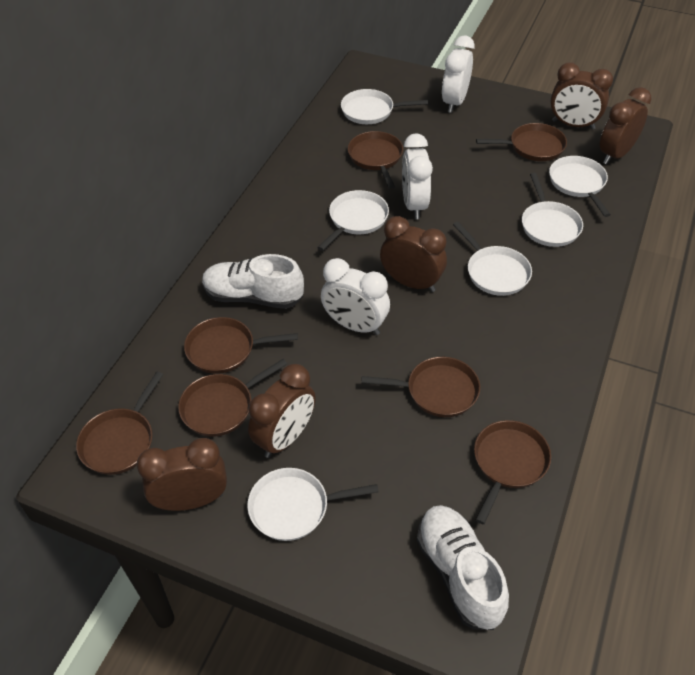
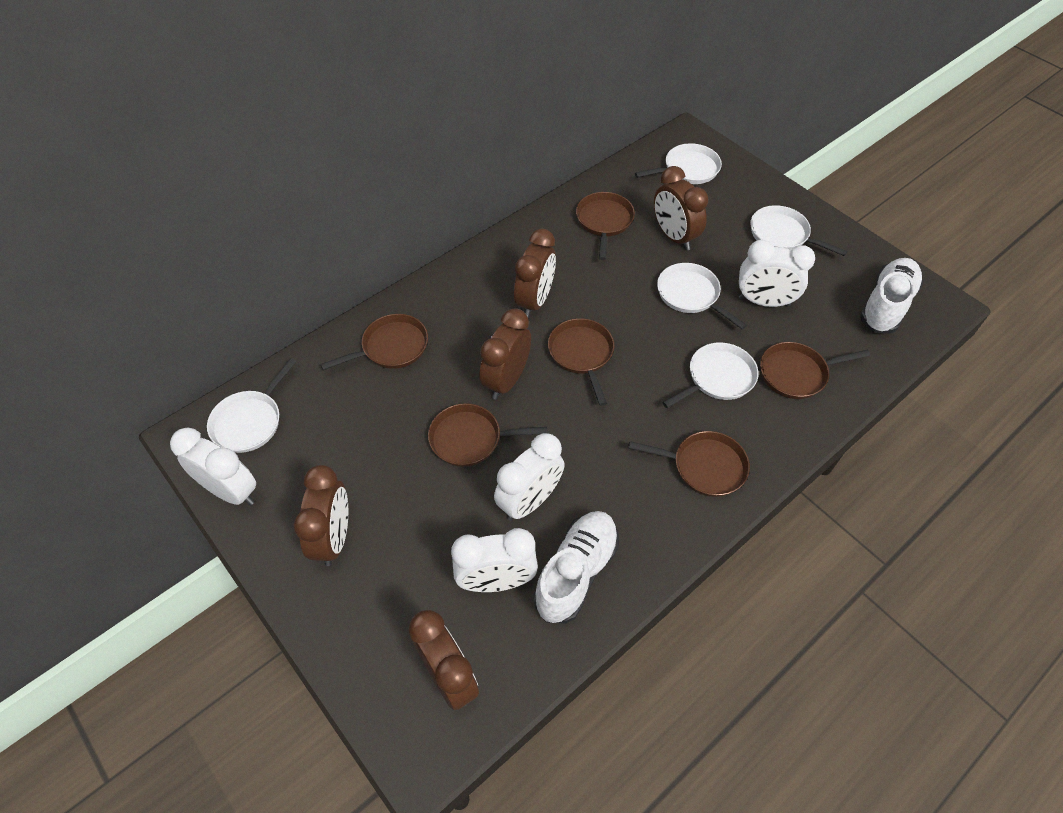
brown pan: 7 -> 6
white clock: 3 -> 4
white pan: 6 -> 5

